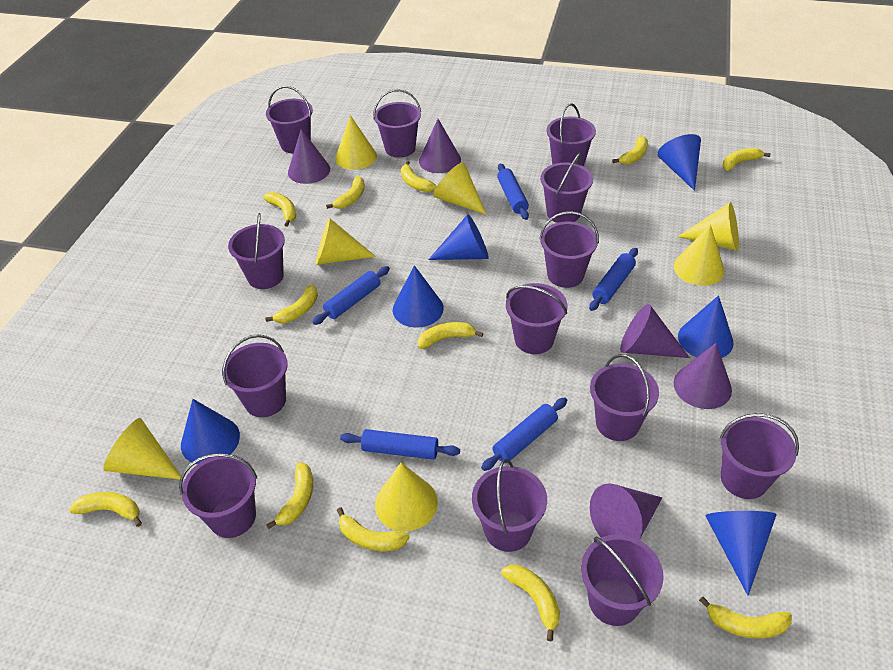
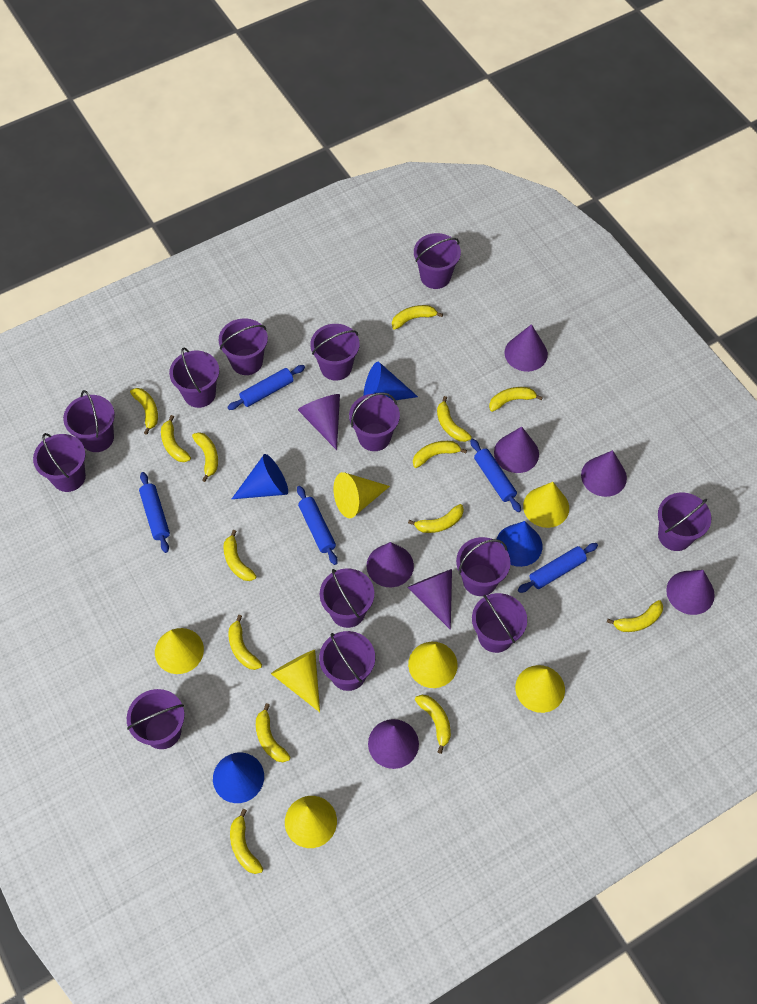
blue cone: 6 -> 4
purple cone: 5 -> 8
yellow banana: 12 -> 14

